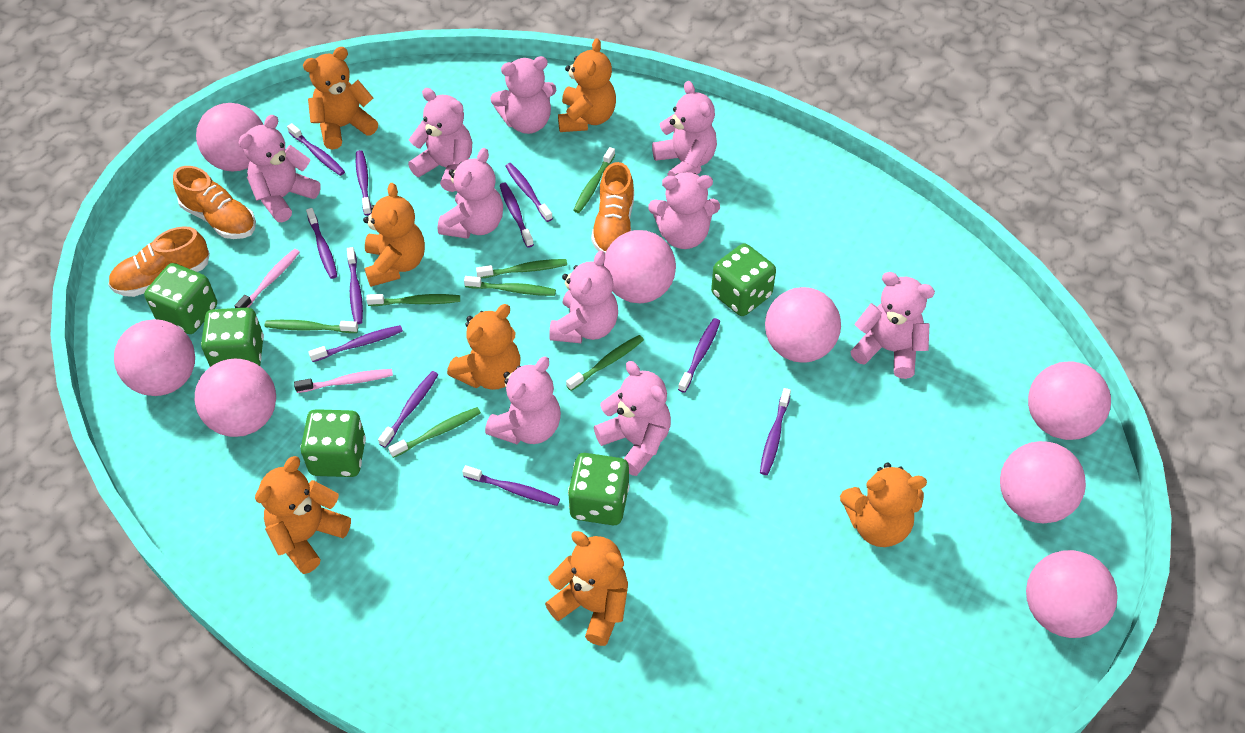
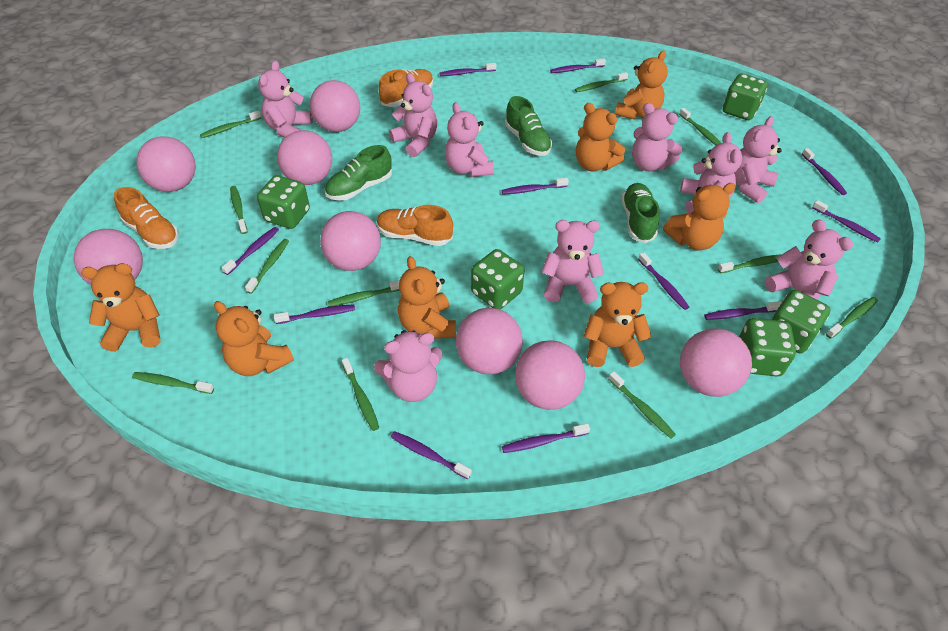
green shoe: 0 -> 3
green toothbrush: 7 -> 11
pink teddy bear: 10 -> 9
pink toothbrush: 2 -> 0

